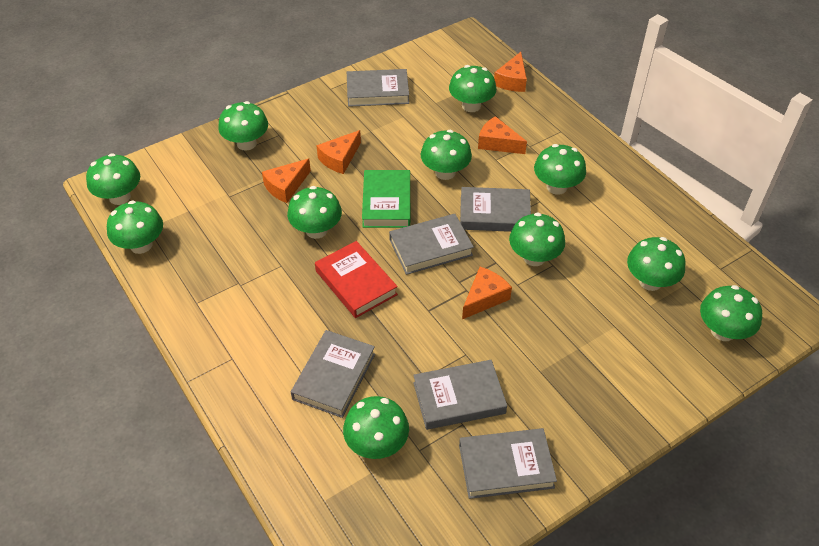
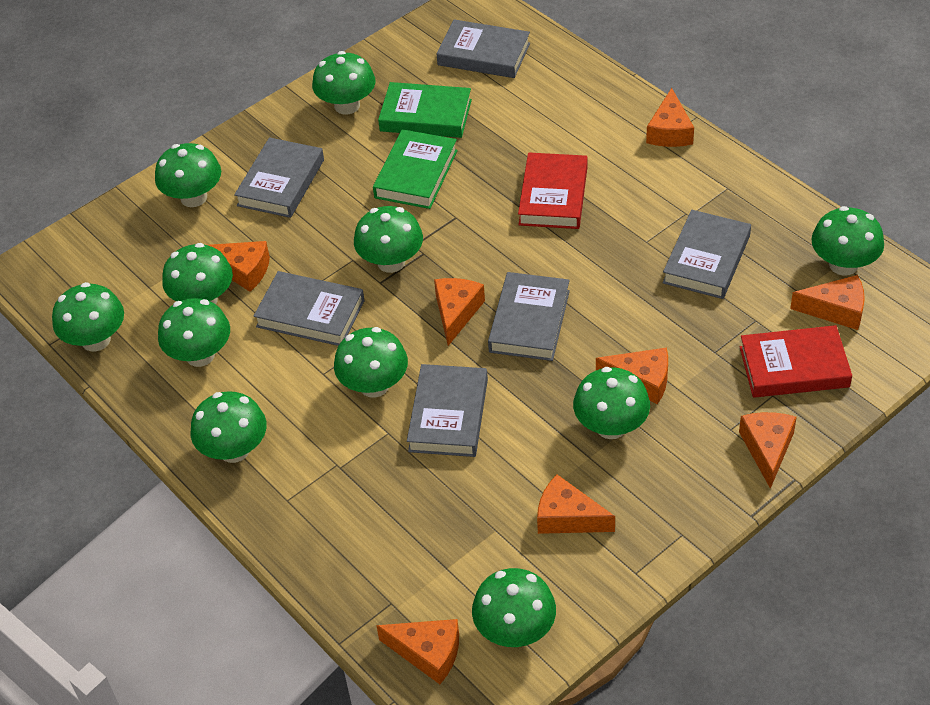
green book: 1 -> 2
orange cheese: 5 -> 8
red book: 1 -> 2

